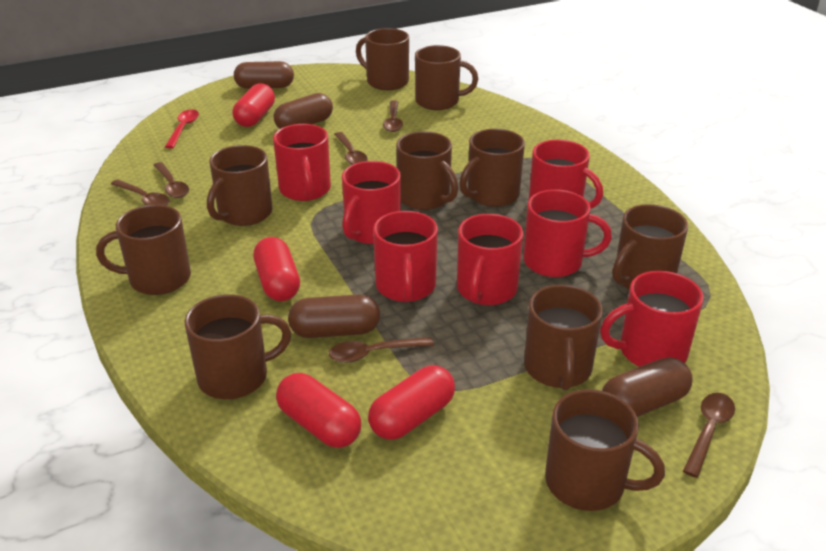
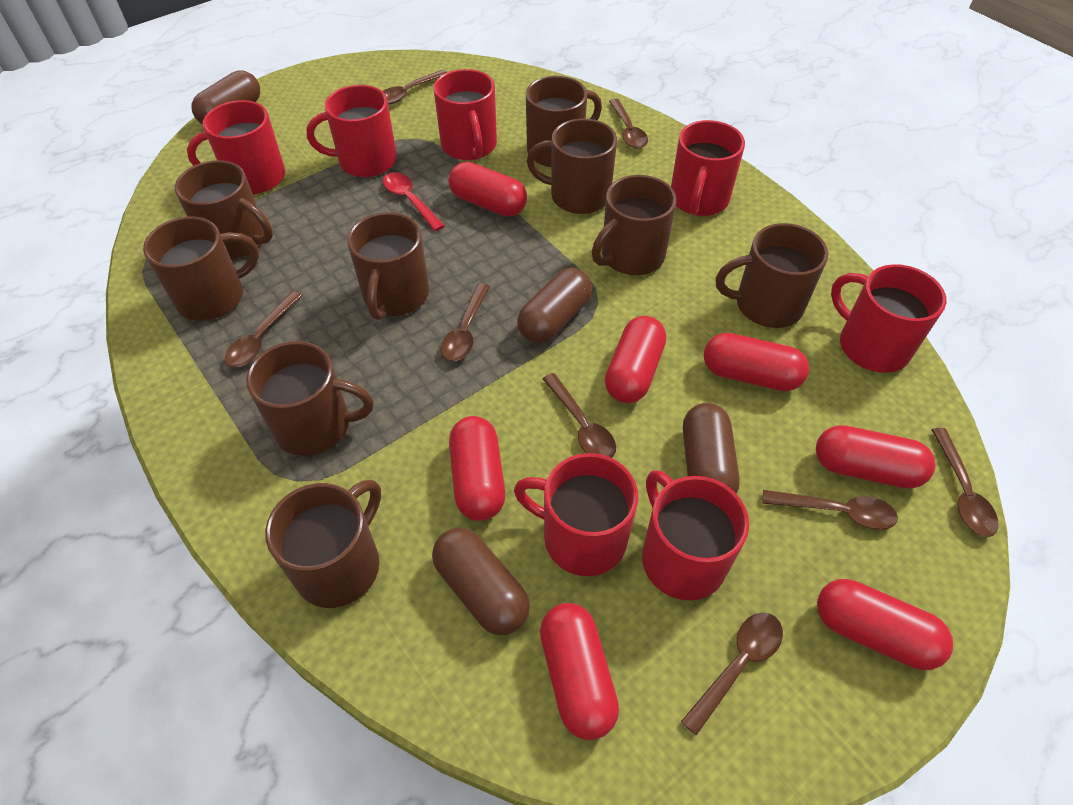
brown mug: 10 -> 9
brown spoon: 6 -> 8
red capsule: 4 -> 7

